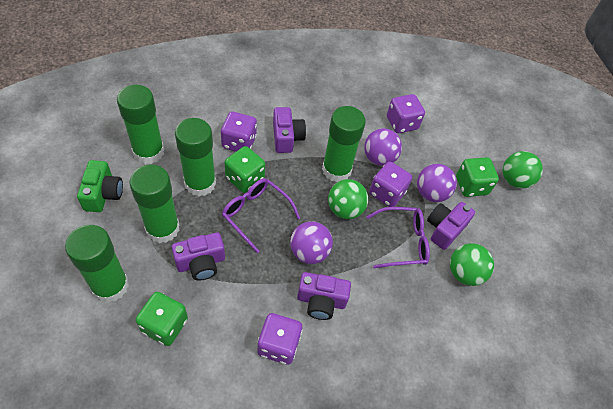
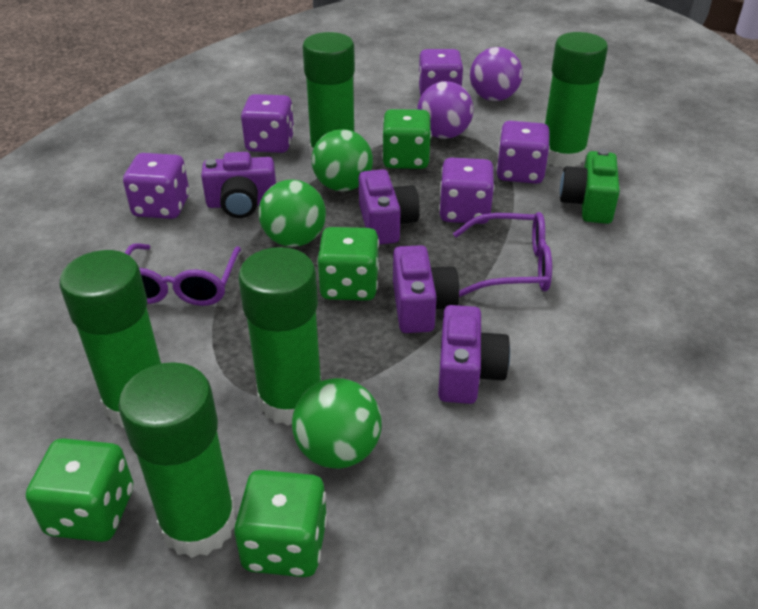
green dice: 3 -> 4
purple ball: 3 -> 2
purple dice: 4 -> 5

